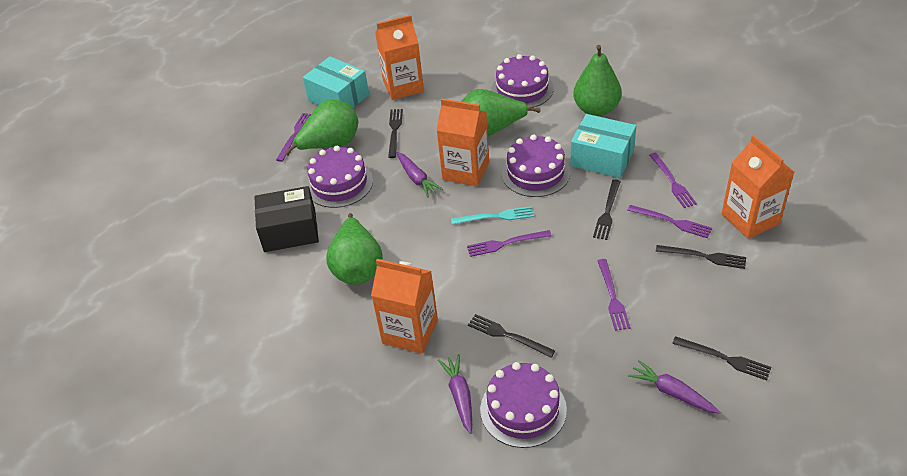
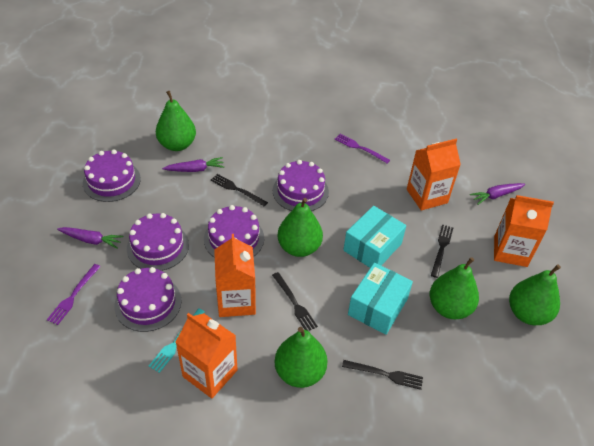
black box: 1 -> 0
black fork: 5 -> 4
green pear: 4 -> 5
purple cake: 4 -> 5
purple fork: 5 -> 2

